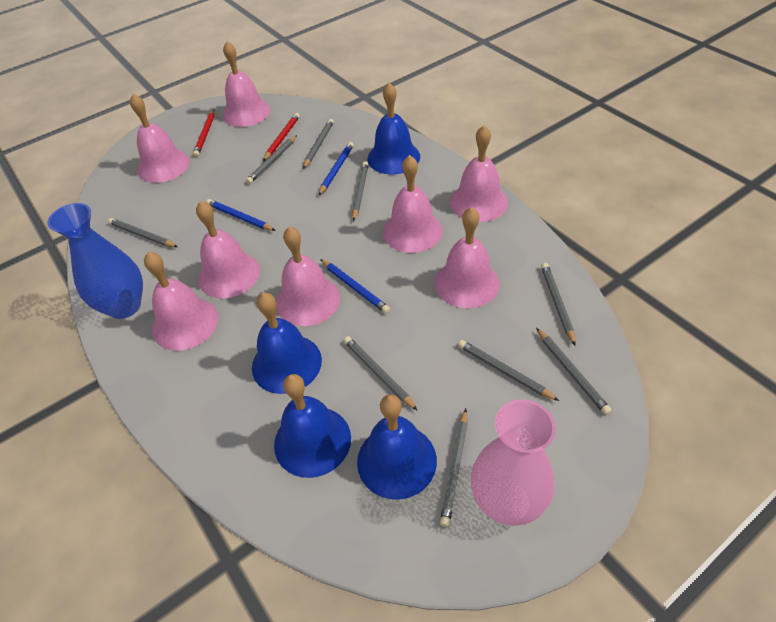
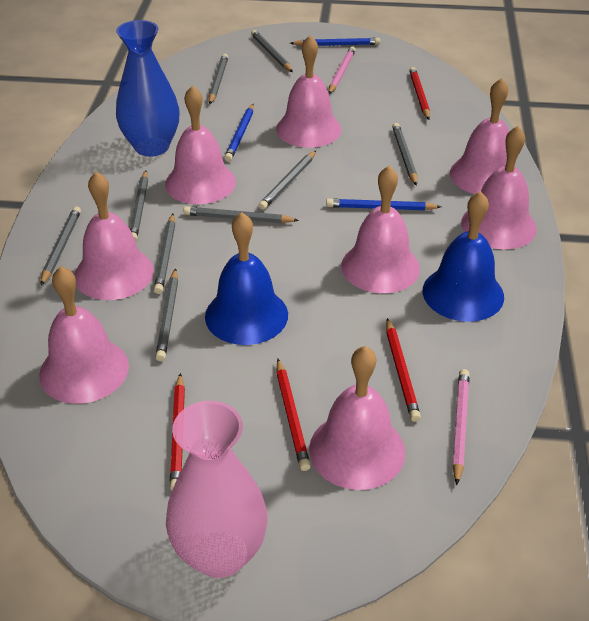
blue bell: 4 -> 2
pink pencil: 0 -> 2
red pencil: 2 -> 4

